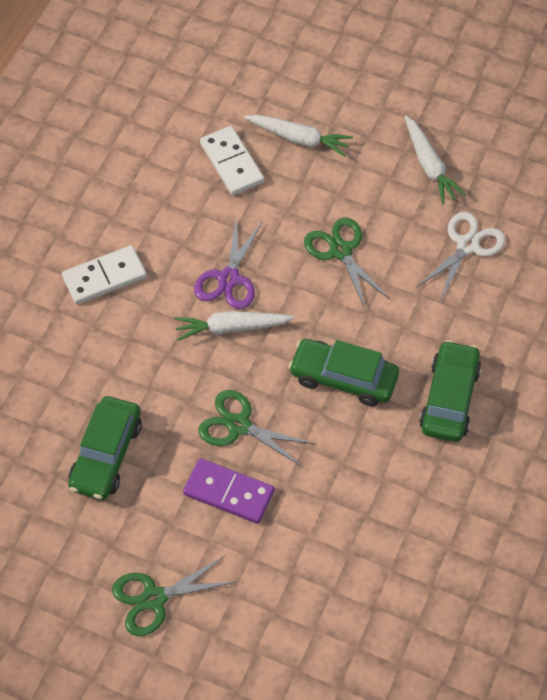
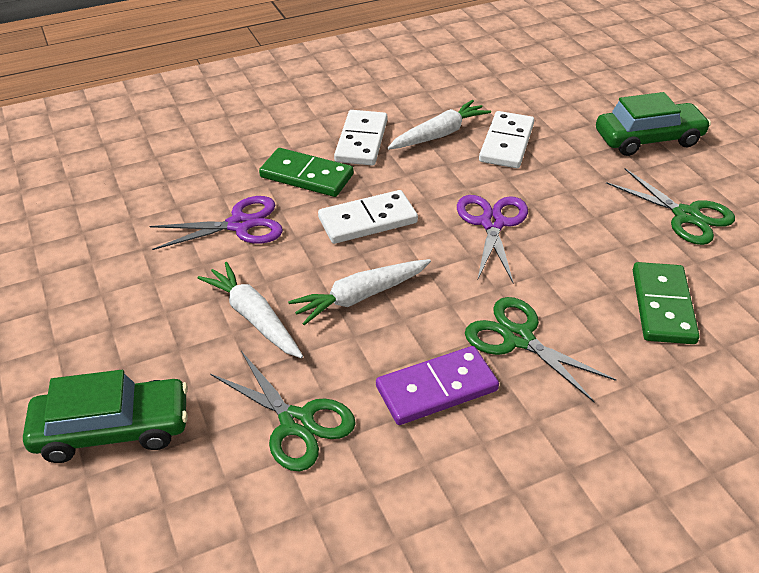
green car: 3 -> 2
green domino: 0 -> 2
purple scissors: 1 -> 2
white domino: 2 -> 3
white scissors: 1 -> 0

